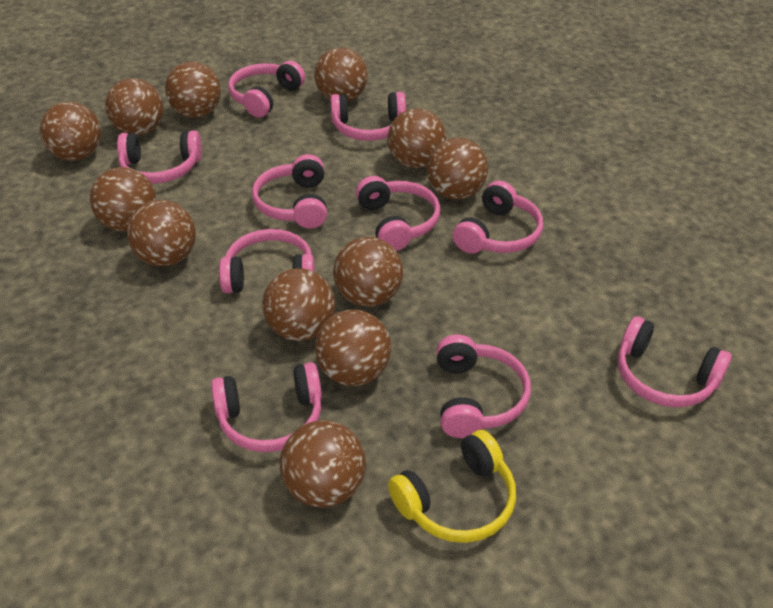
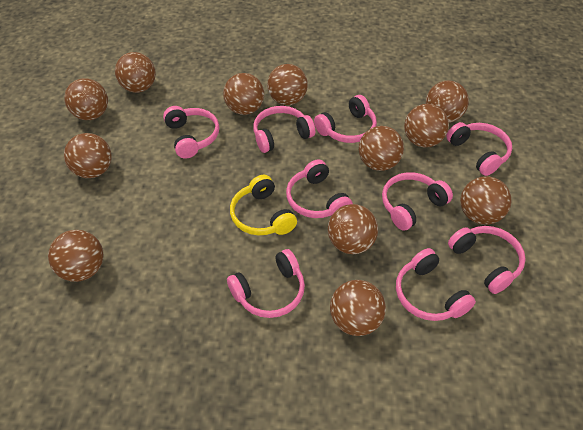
pink headphones: 10 -> 9

